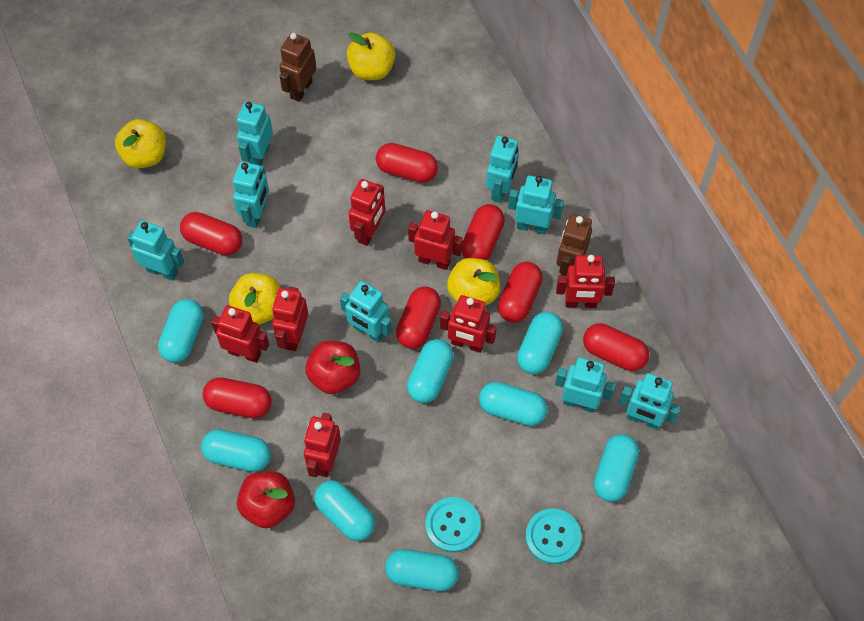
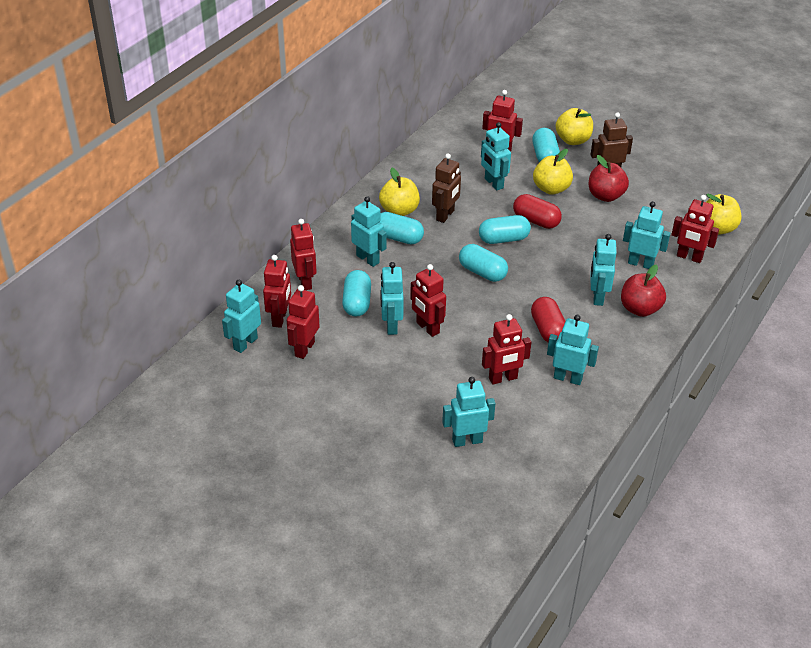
red capsule: 7 -> 2
turquoise button: 2 -> 0
turquoise capsule: 8 -> 5

